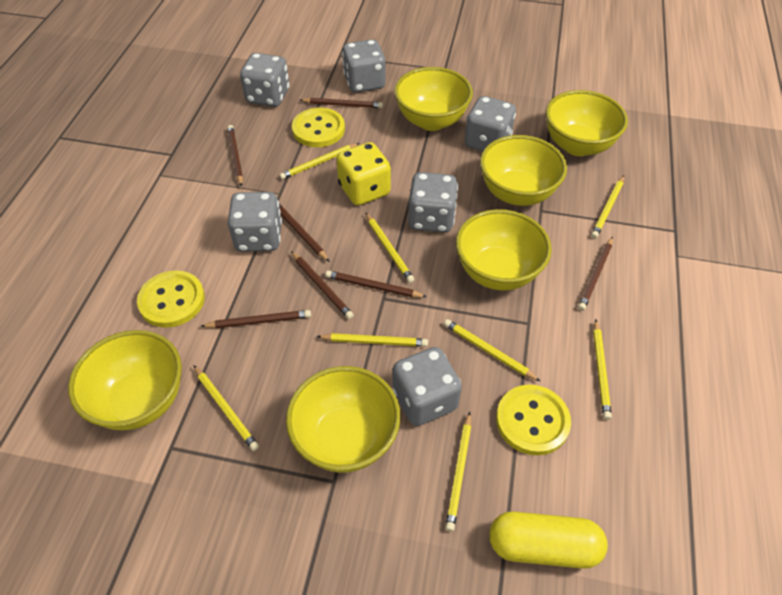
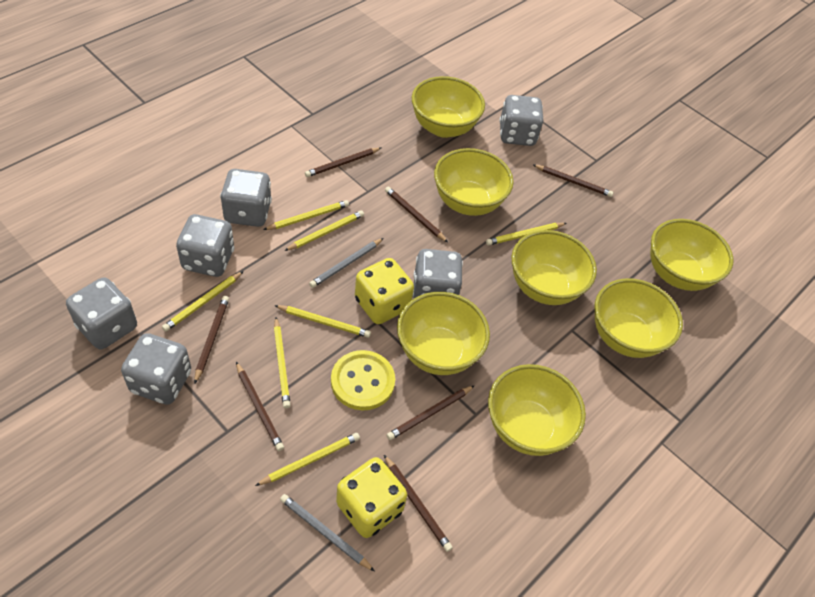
grey pencil: 0 -> 2
yellow bowl: 6 -> 7
yellow button: 3 -> 1
yellow capsule: 1 -> 0
yellow dice: 1 -> 2
yellow pencil: 8 -> 7

